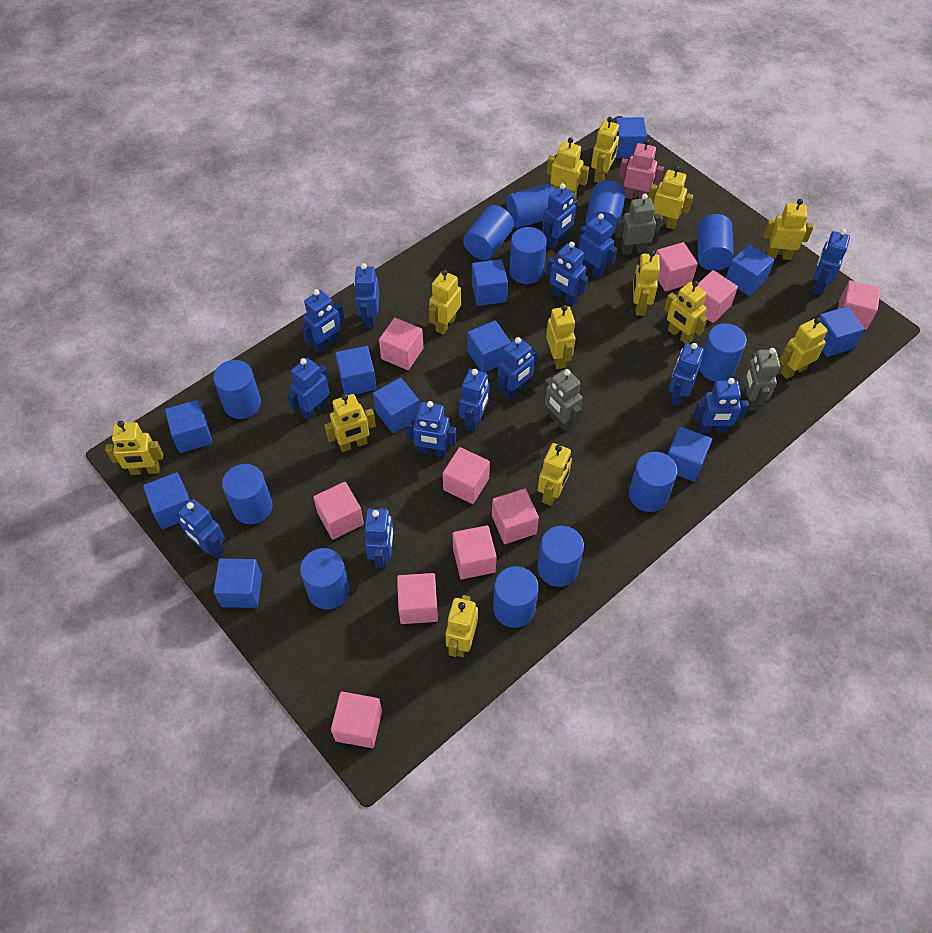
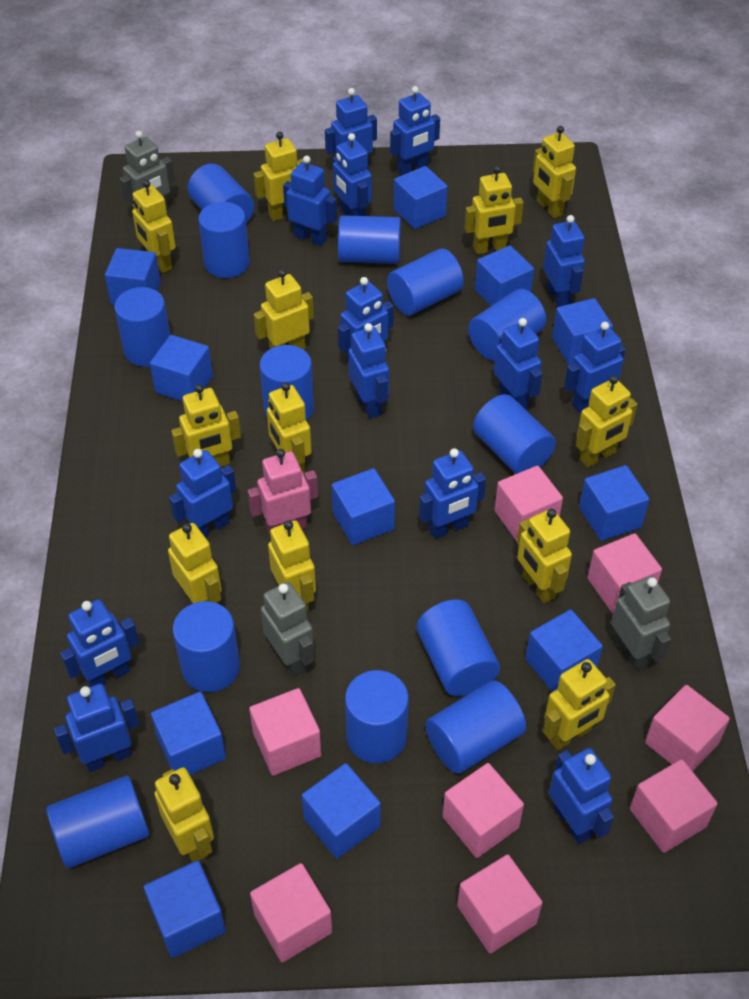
blue cylinder: 12 -> 13
pink cube: 10 -> 8

